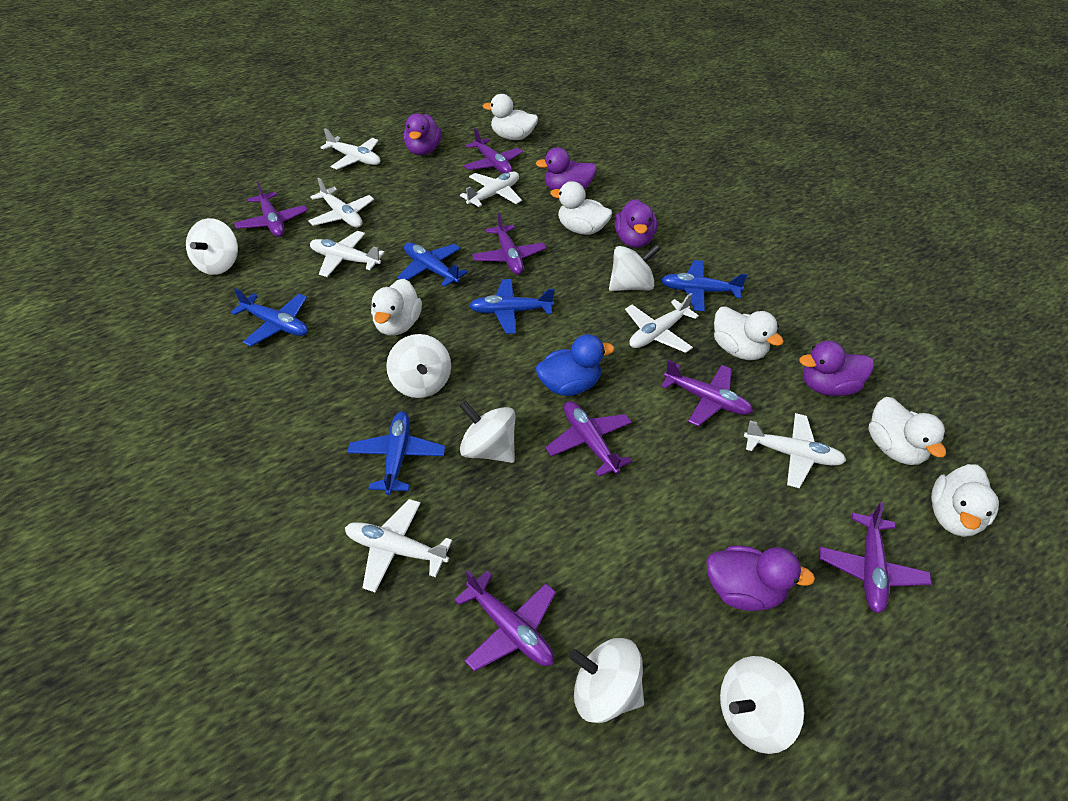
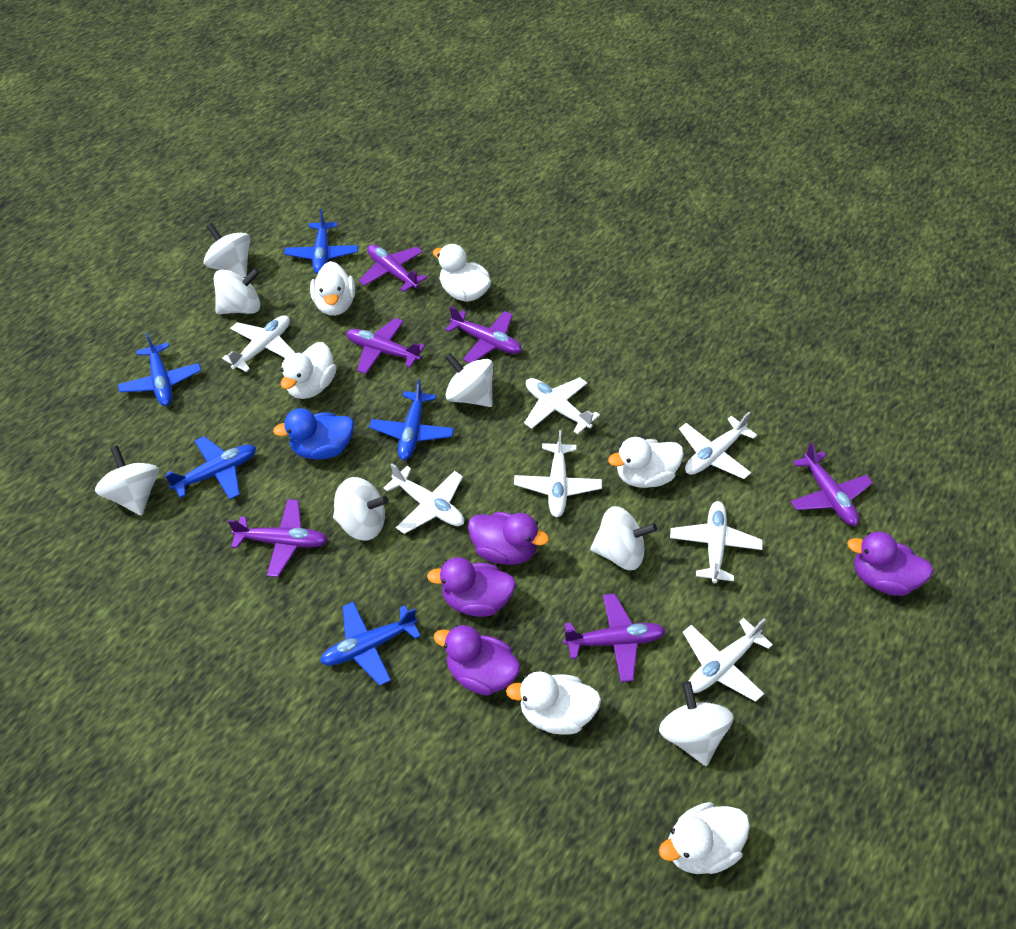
purple duck: 5 -> 4
purple plane: 7 -> 6
white spinning top: 6 -> 7

